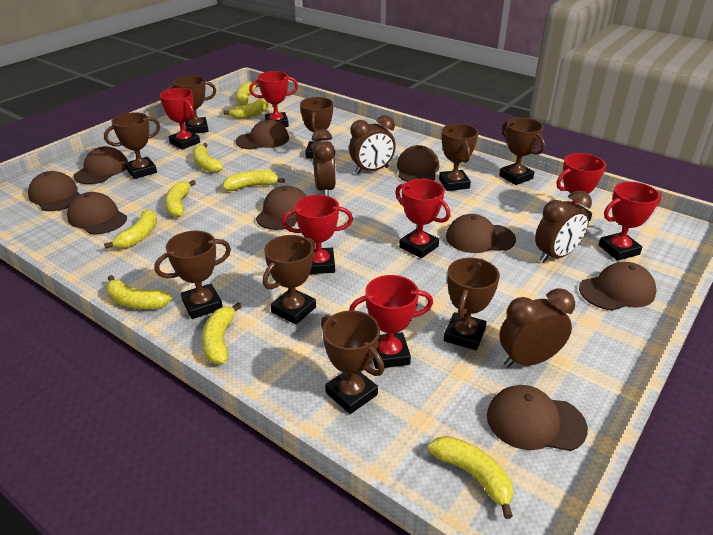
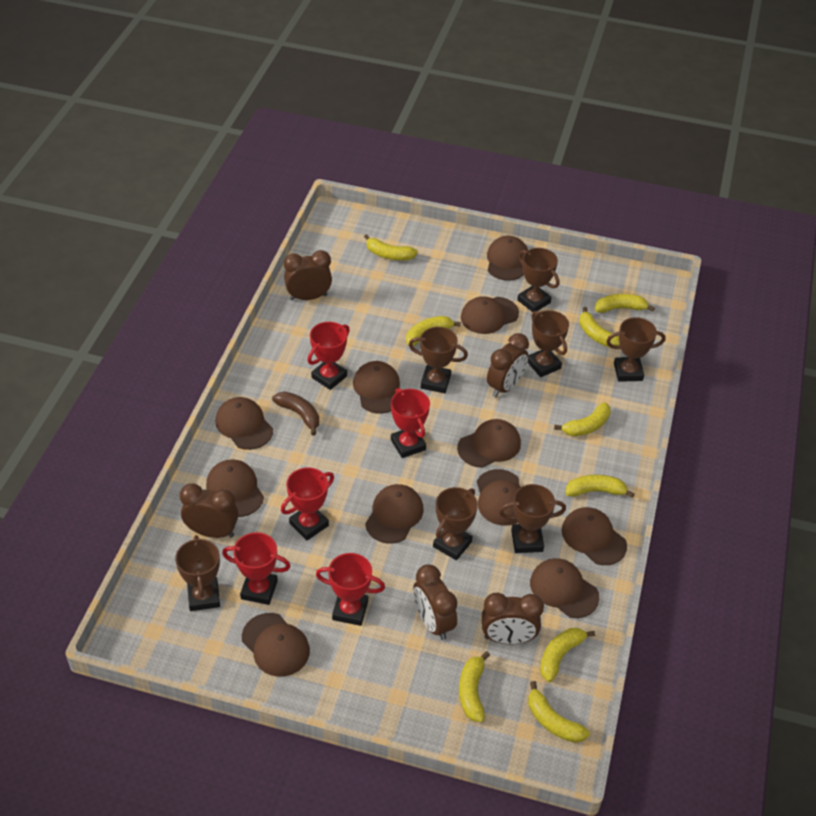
brown banana: 0 -> 1
brown cap: 9 -> 11
brown clock: 4 -> 5
brown trophy: 9 -> 7
red trophy: 7 -> 5

